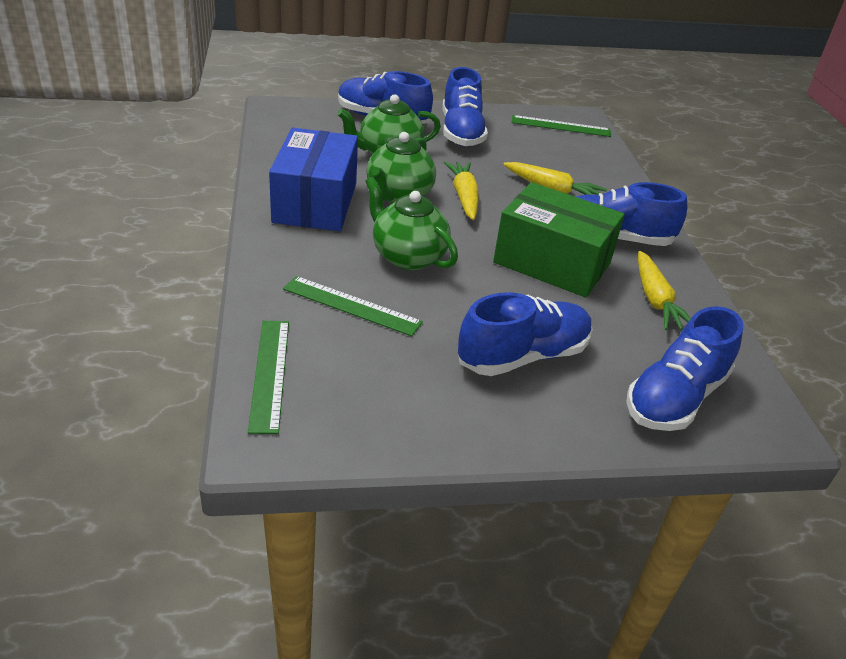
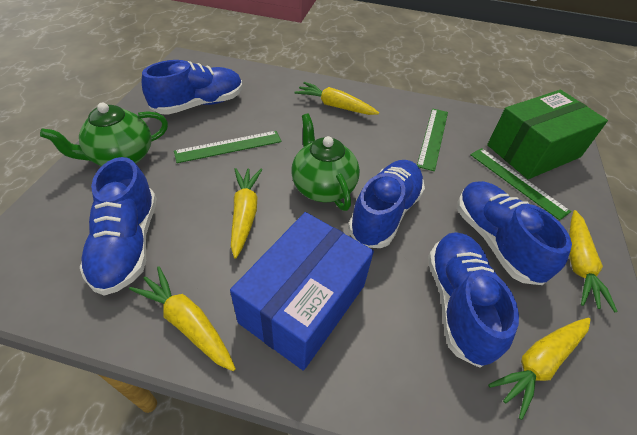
green teapot: 3 -> 2
yellow carrot: 3 -> 5

